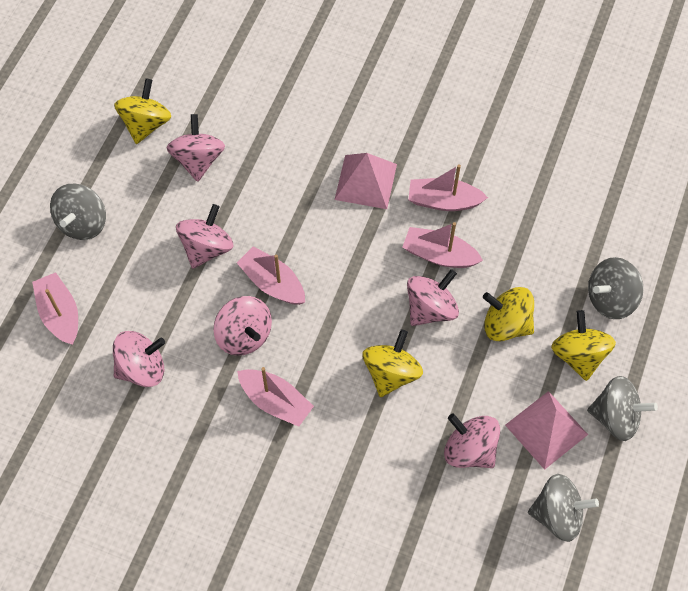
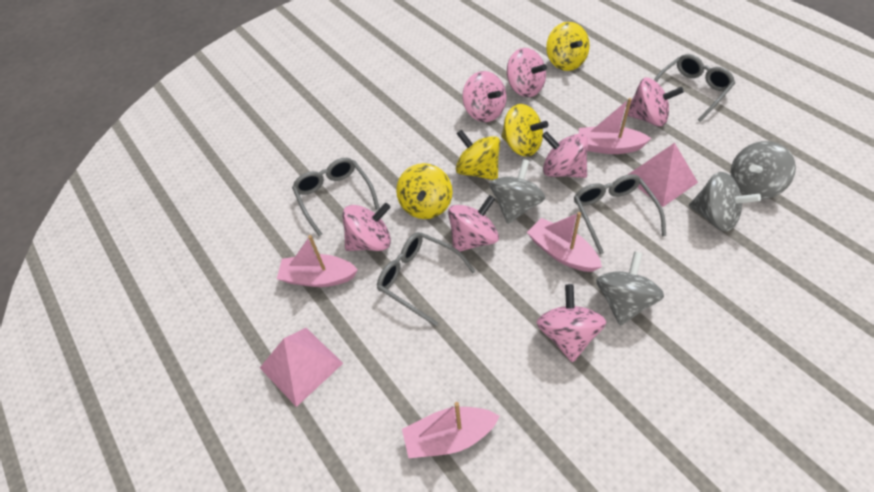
grey glasses: 0 -> 4
pink boat: 5 -> 4
pink spinning top: 6 -> 7

